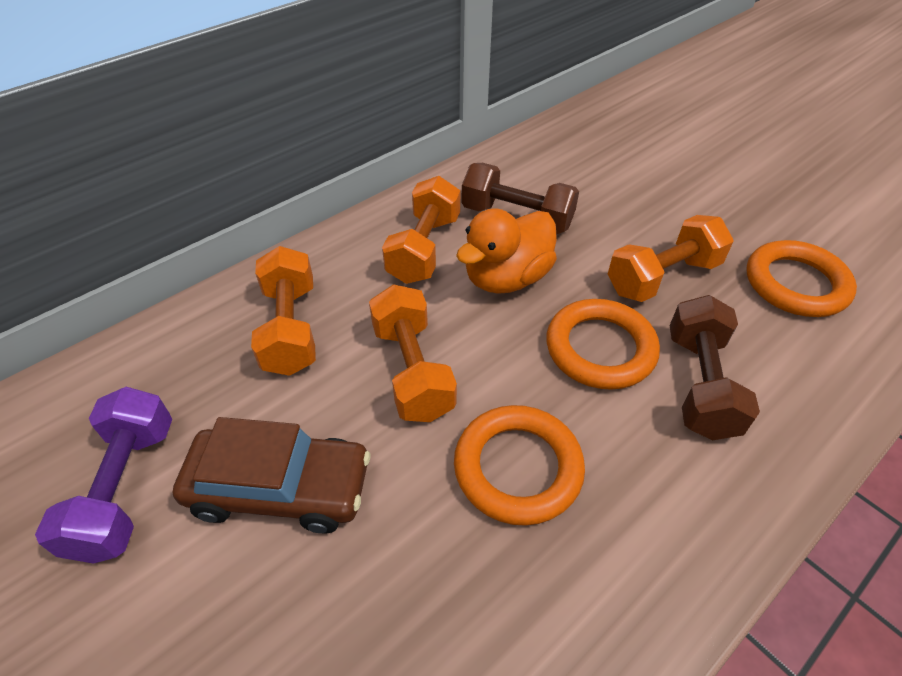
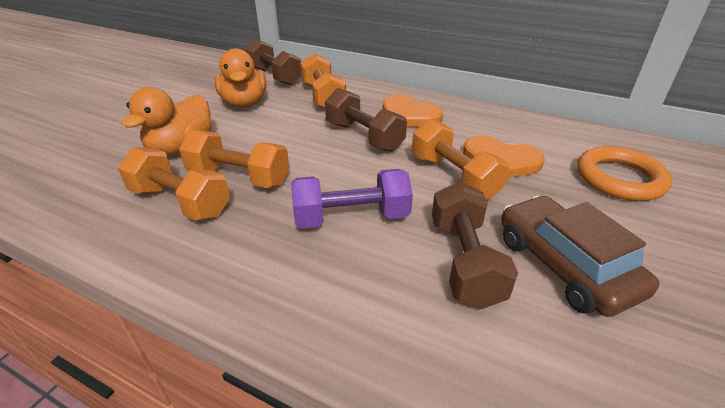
brown dumbbell: 2 -> 3
orange duck: 1 -> 2
orange heart: 0 -> 2
orange ring: 3 -> 1

